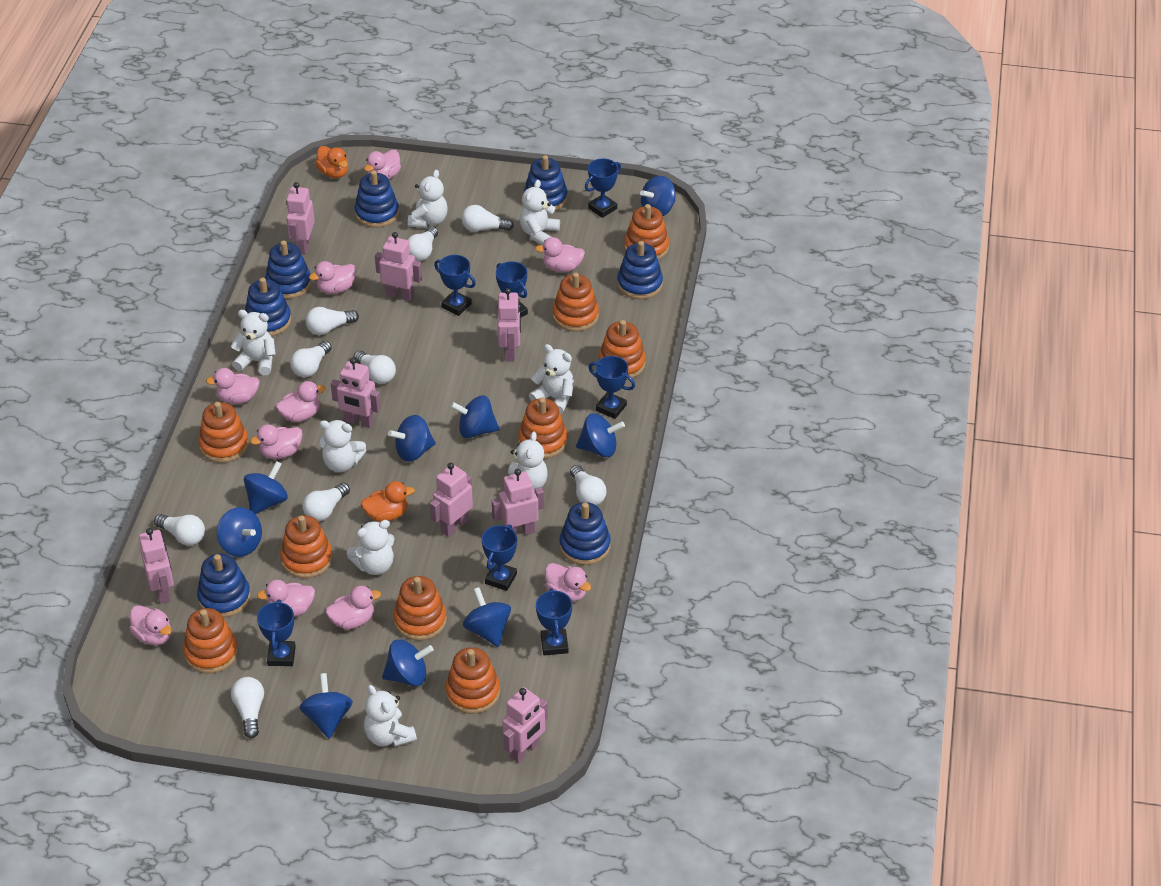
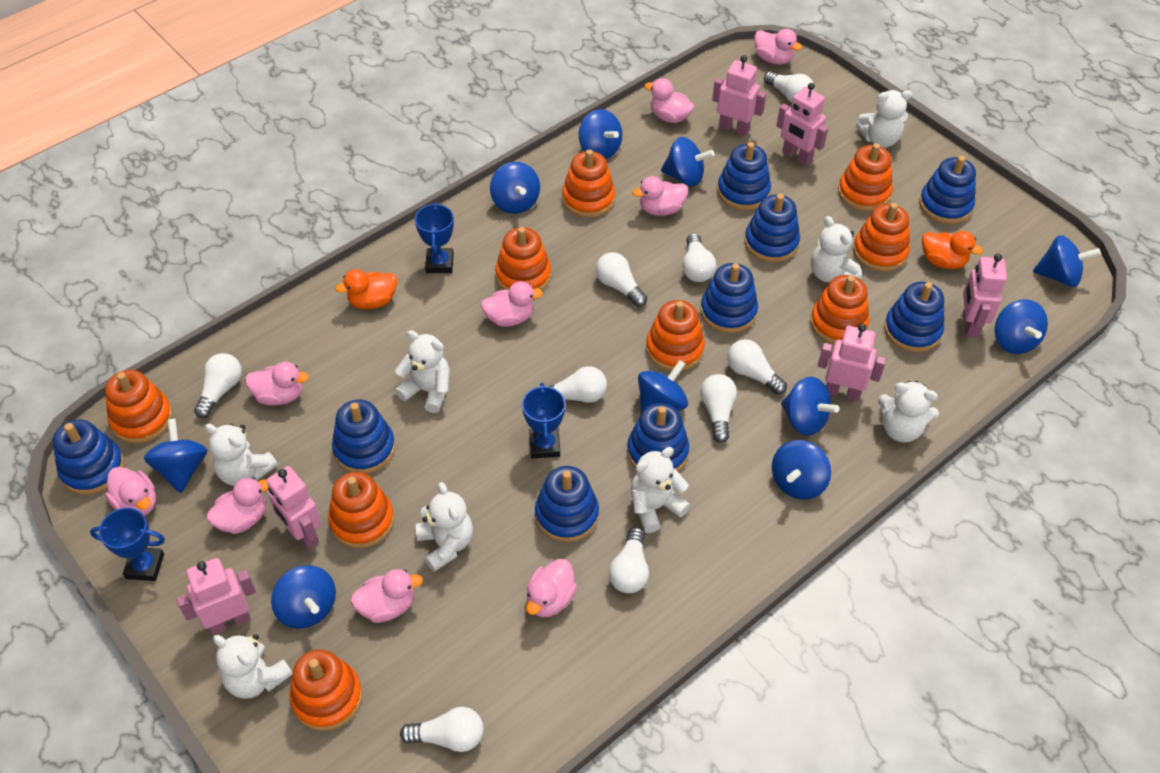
blue spinning top: 9 -> 10
blue stacking toy: 7 -> 9
blue trophy: 7 -> 3
pink duck: 10 -> 9
pink robot: 8 -> 6

